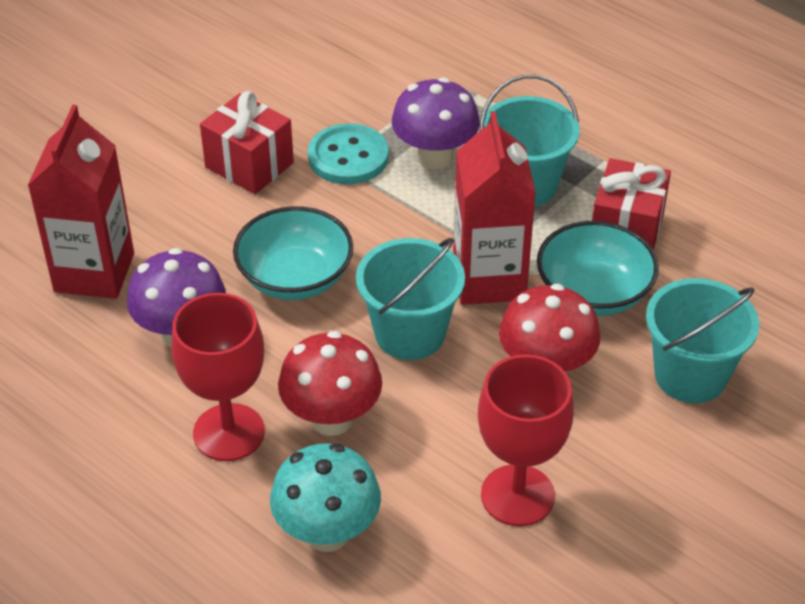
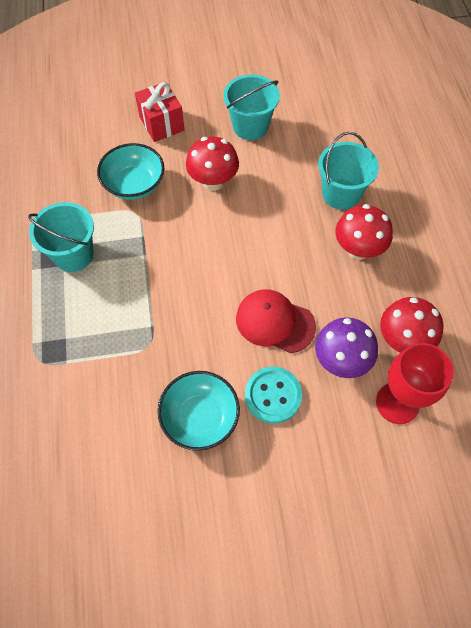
purple mushroom: 2 -> 1
red cap: 0 -> 1
red carton: 2 -> 0
red gift: 2 -> 1
red goblet: 2 -> 1
red mushroom: 2 -> 3
turquoise mushroom: 1 -> 0

